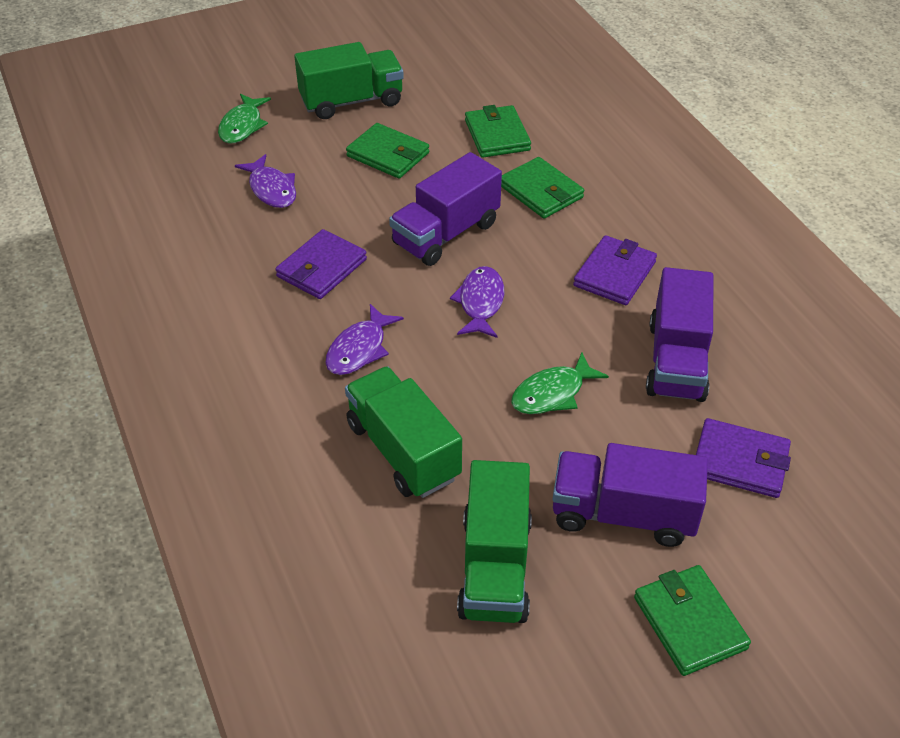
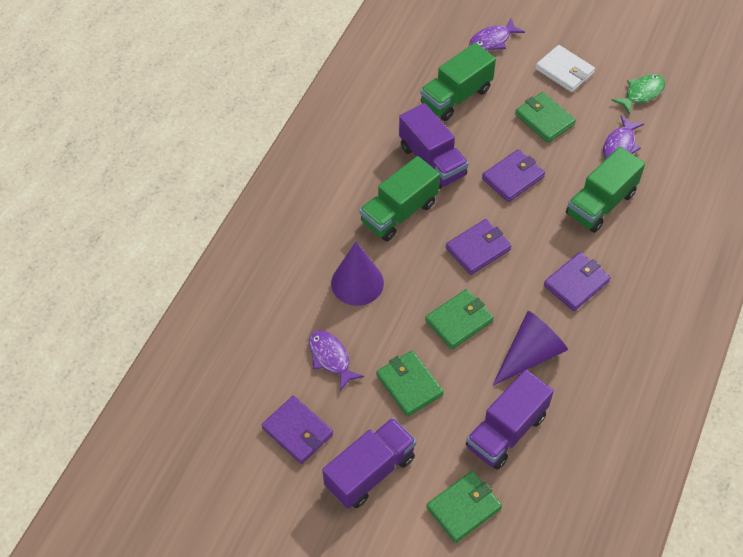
green fish: 2 -> 1
purple cone: 0 -> 2
purple wallet: 3 -> 4
white wallet: 0 -> 1

